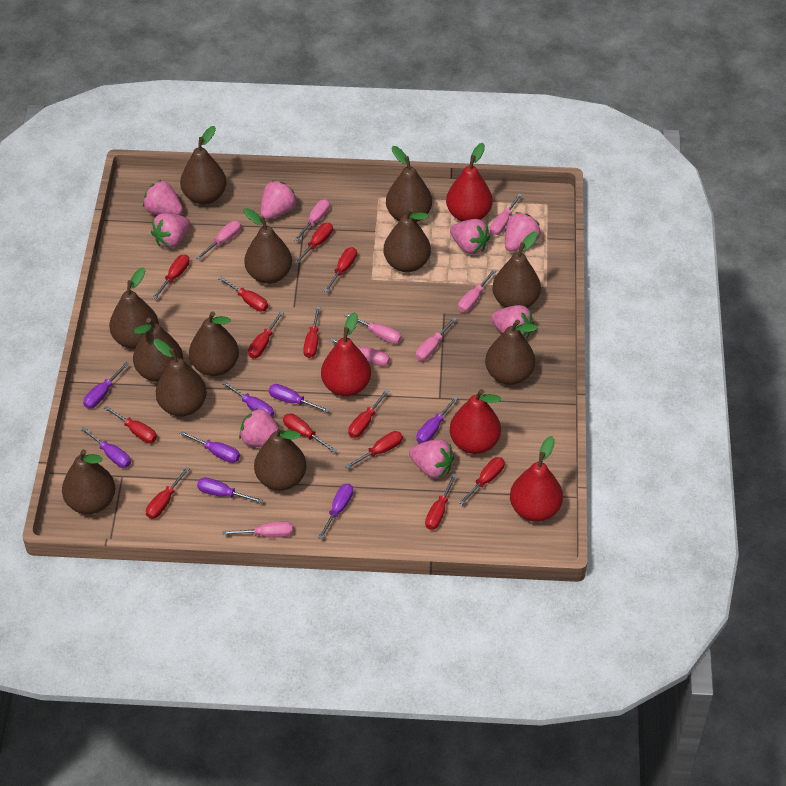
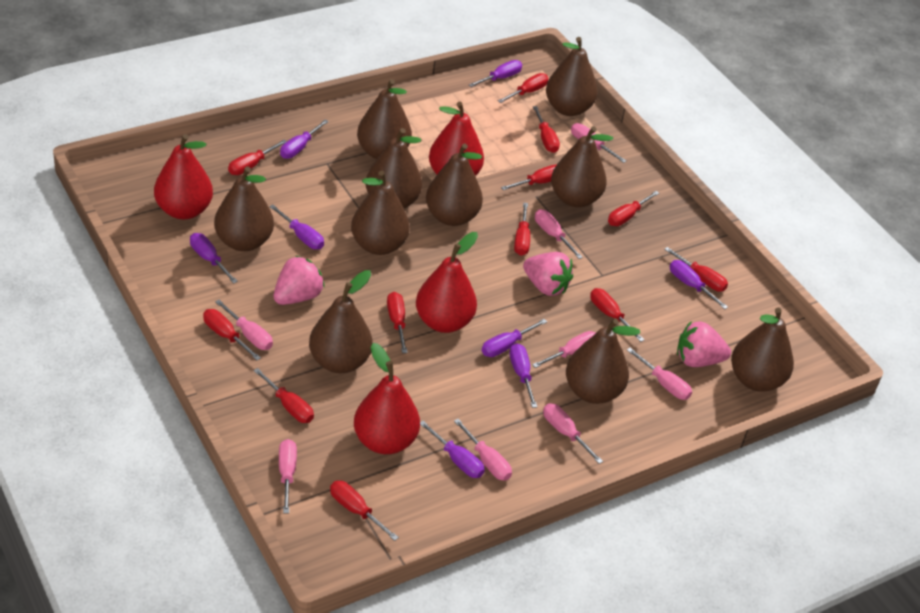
brown pear: 12 -> 10
pink strawberry: 8 -> 3
red screwdriver: 13 -> 12

